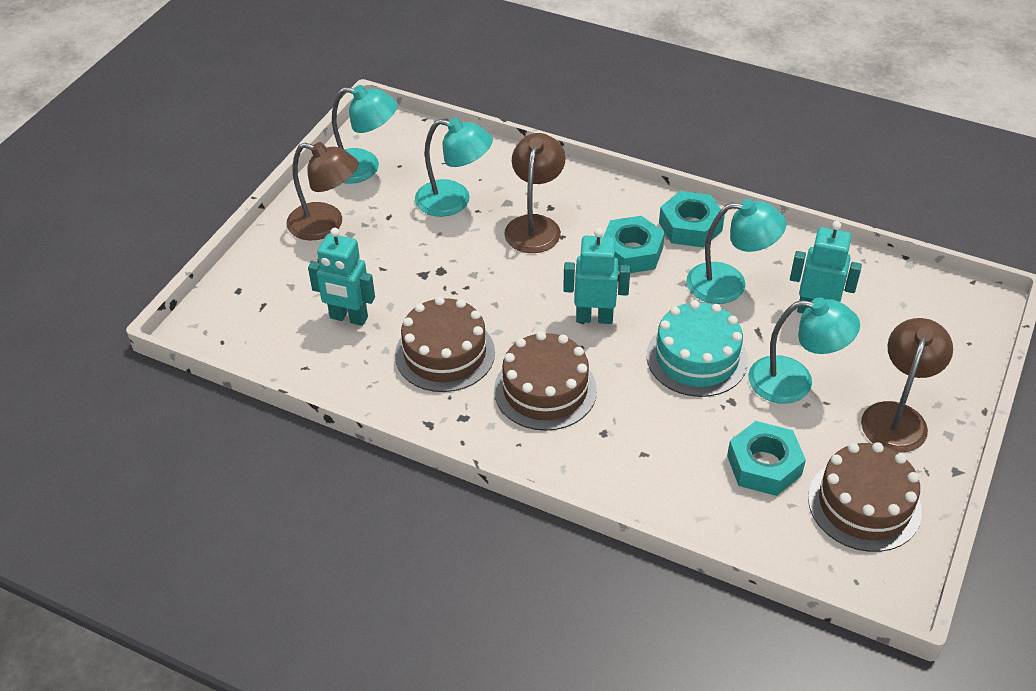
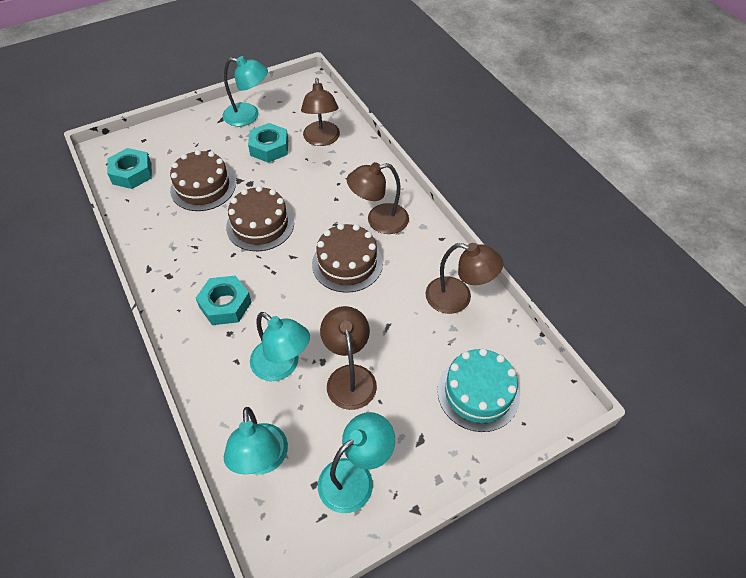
brown lamp: 3 -> 4
turquoise robot: 3 -> 0

